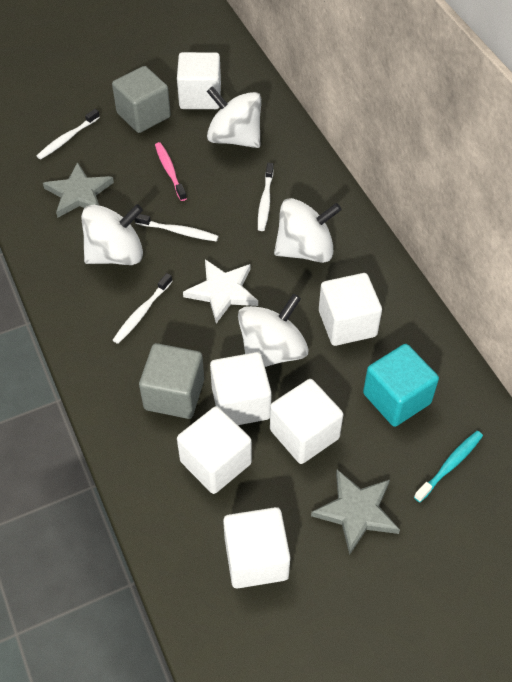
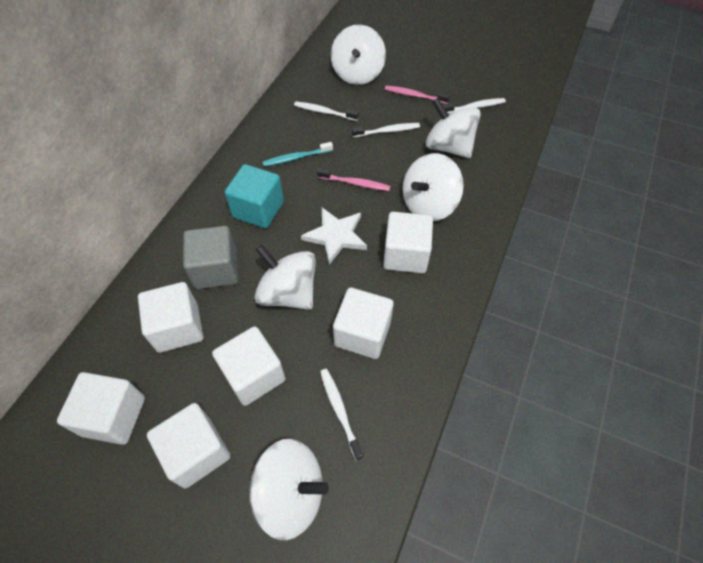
grey cube: 2 -> 1
grey star: 2 -> 0
pink toothbrush: 1 -> 2
white spinning top: 4 -> 5

